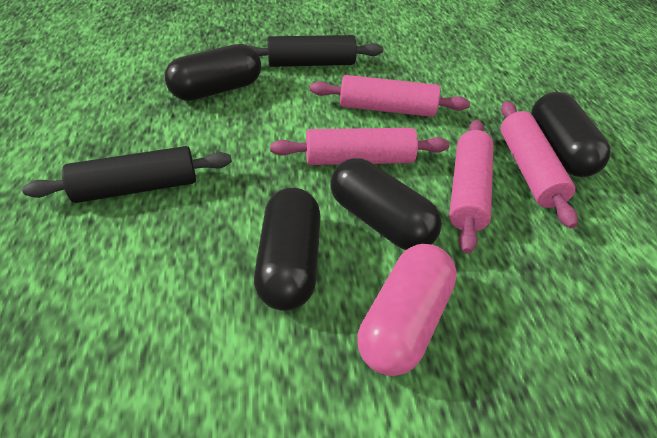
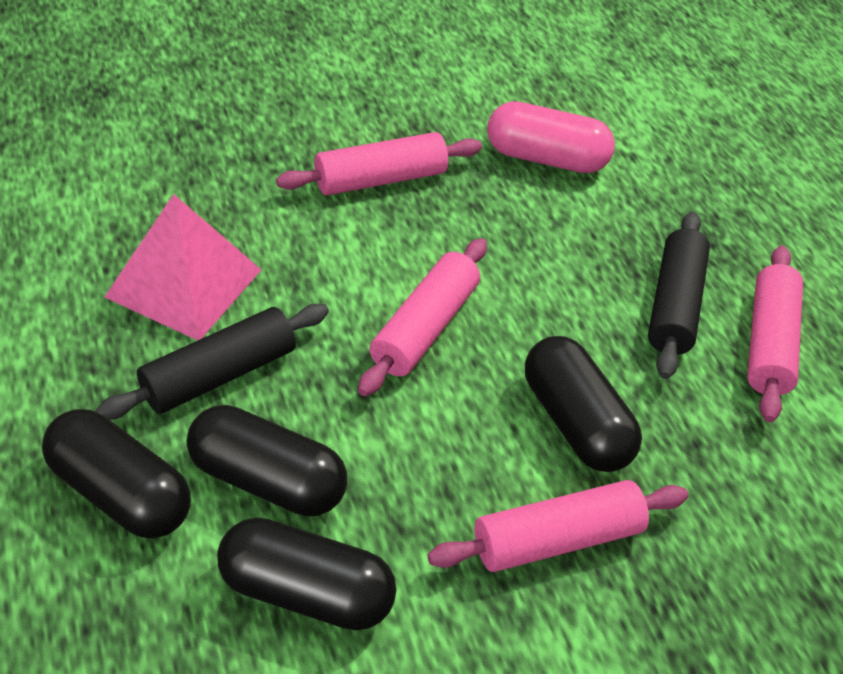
pink pyramid: 0 -> 1

